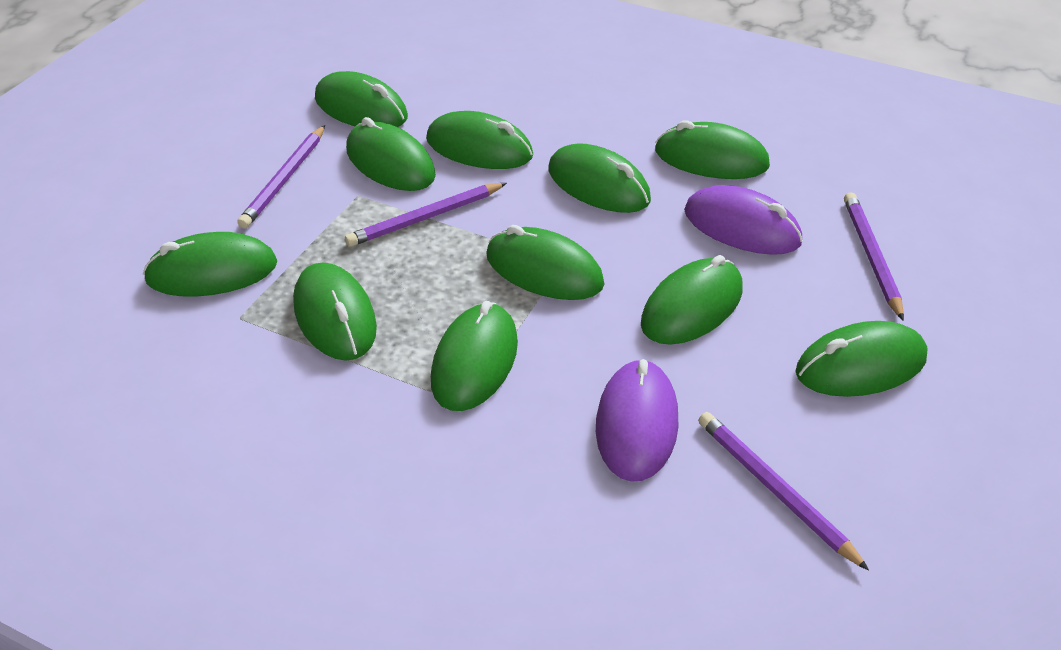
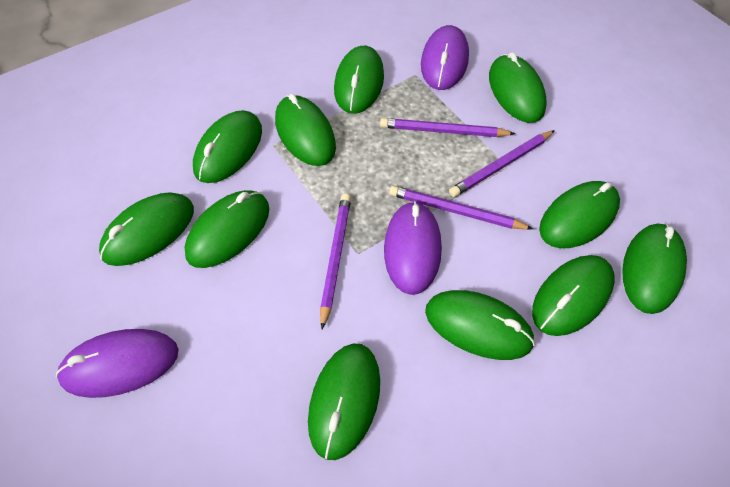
purple mouse: 2 -> 3

